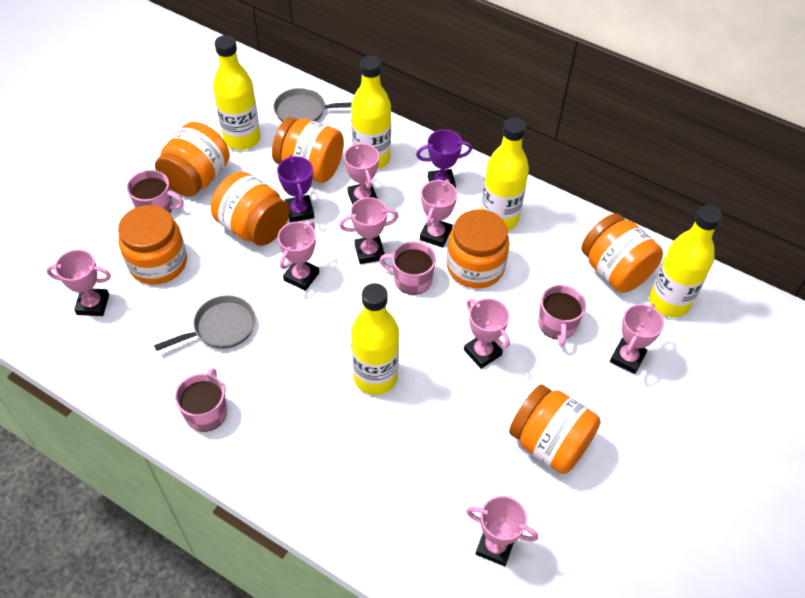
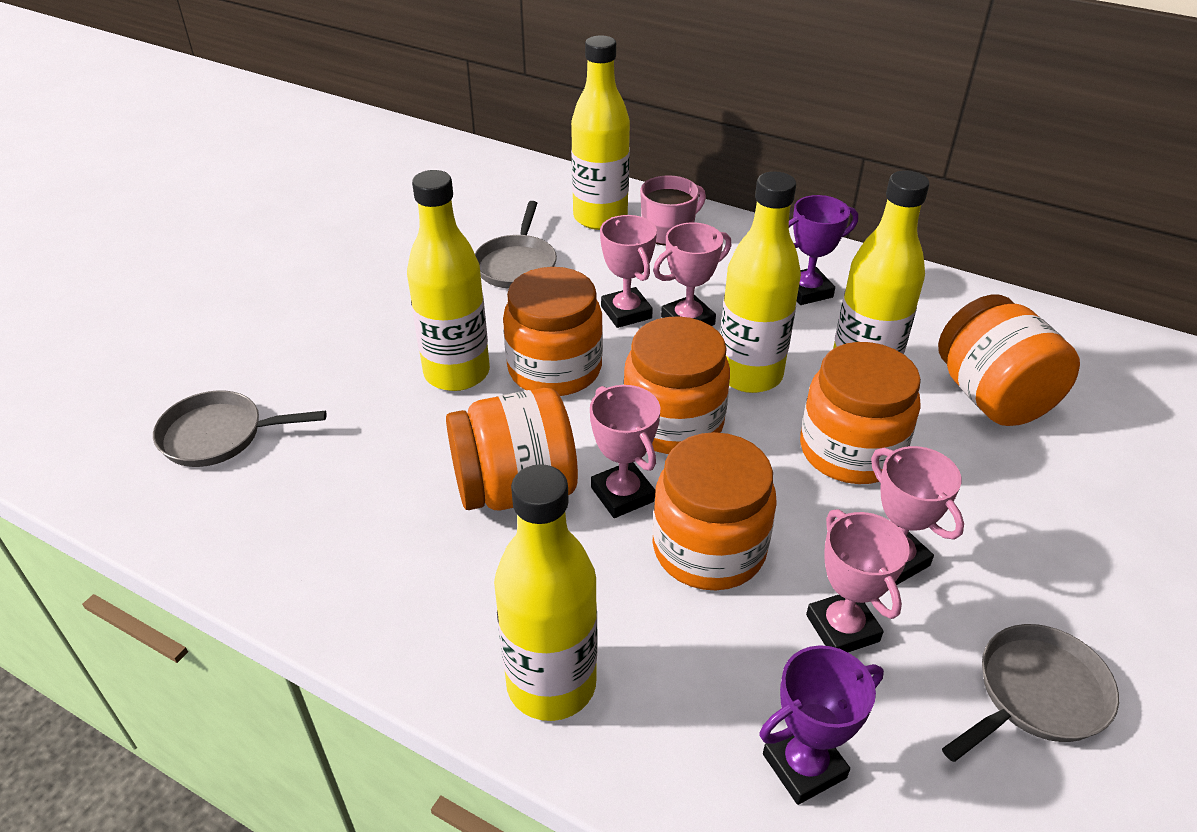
grey pan: 2 -> 3
orange jar: 7 -> 6
pink mug: 4 -> 1
pink trophy: 8 -> 5

